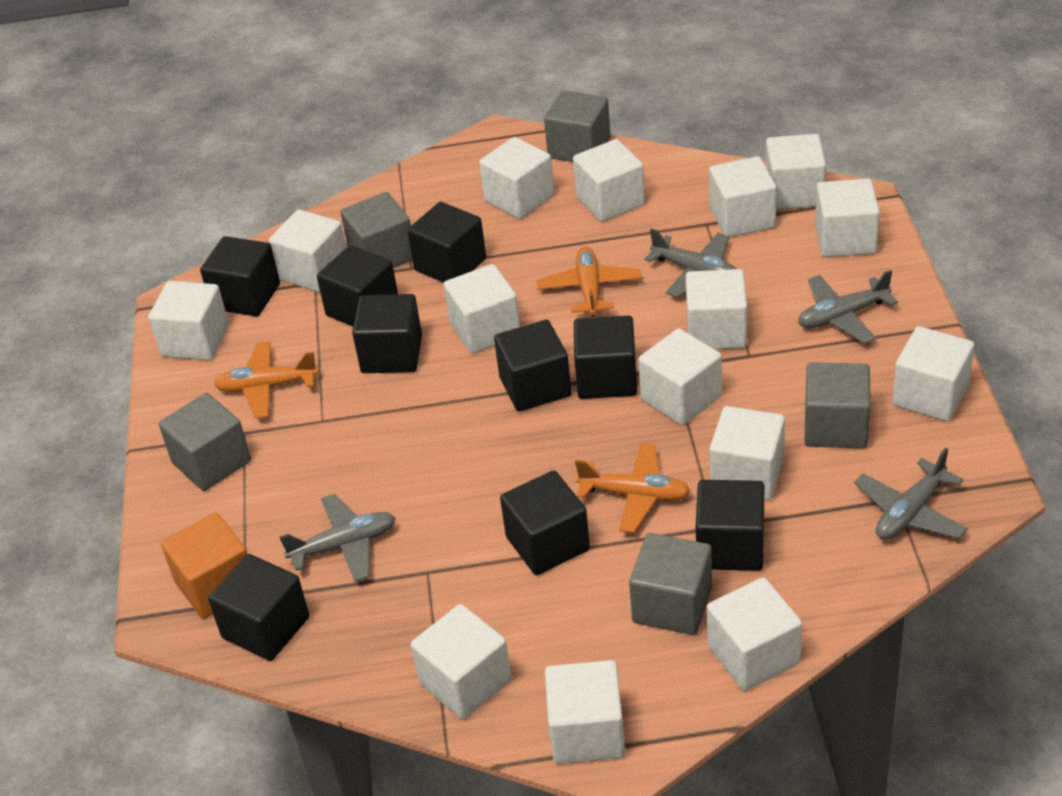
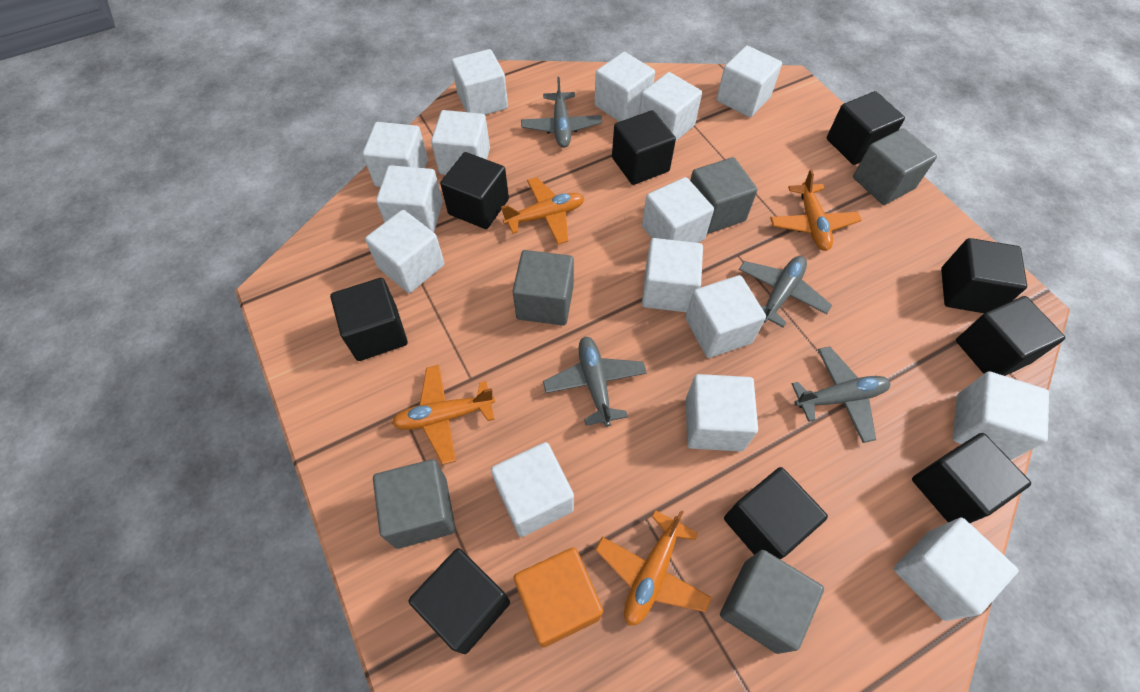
orange plane: 3 -> 4

